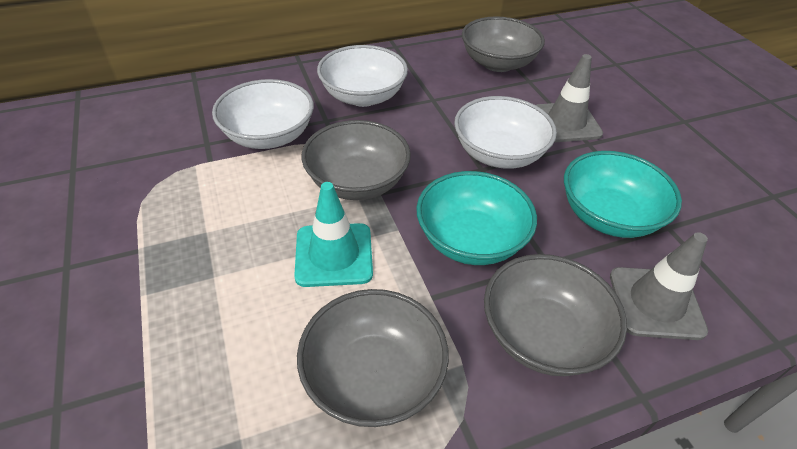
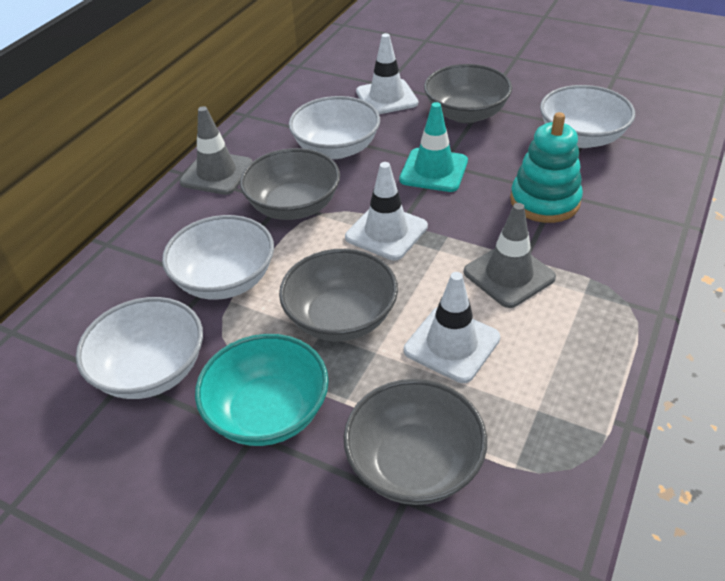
turquoise bowl: 2 -> 1
turquoise stacking toy: 0 -> 1
white bowl: 3 -> 4
white traffic cone: 0 -> 3

